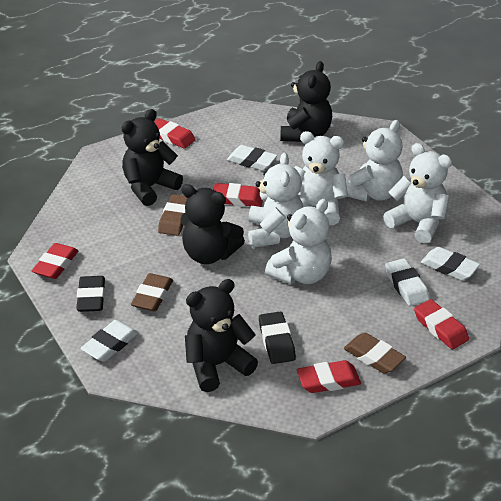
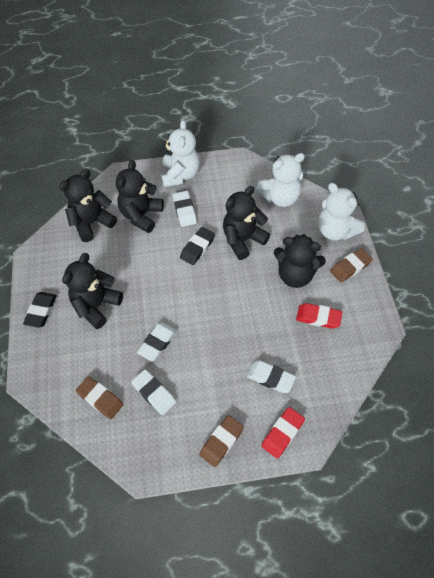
black teddy bear: 4 -> 5
red eraser: 5 -> 2
white teddy bear: 5 -> 3

